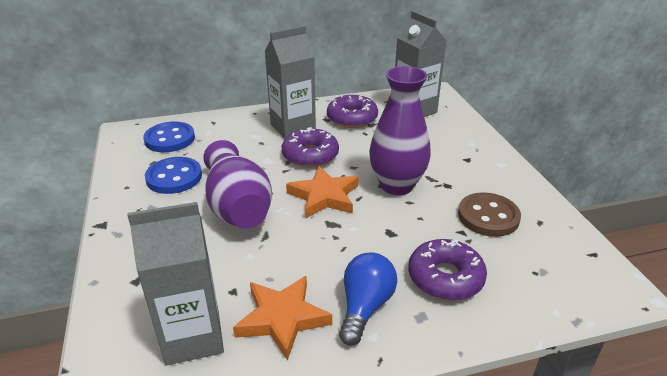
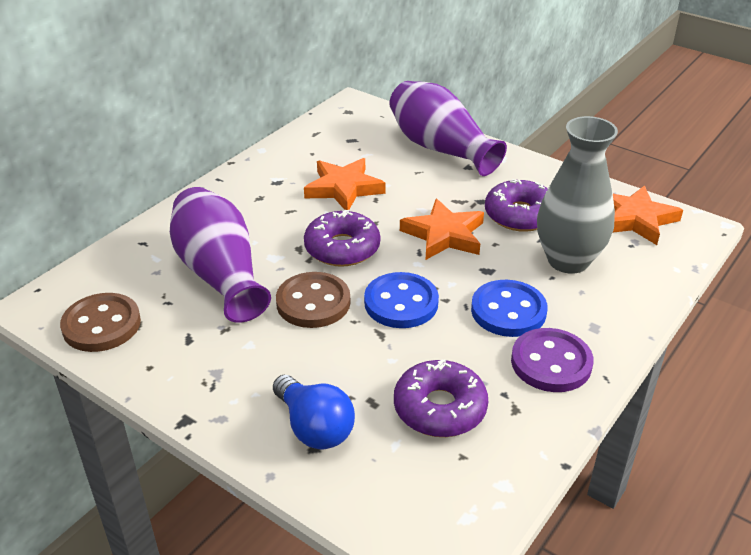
brown button: 1 -> 2
grey carton: 3 -> 0
grey vase: 0 -> 1
orange star: 2 -> 3
purple button: 0 -> 1

